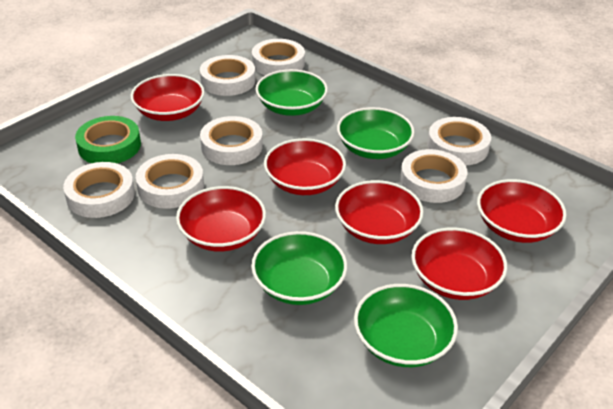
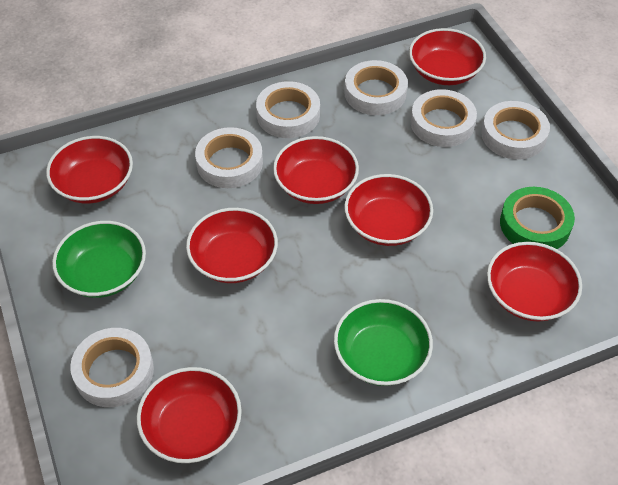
green bowl: 4 -> 2
red bowl: 6 -> 7
white tape: 7 -> 6

